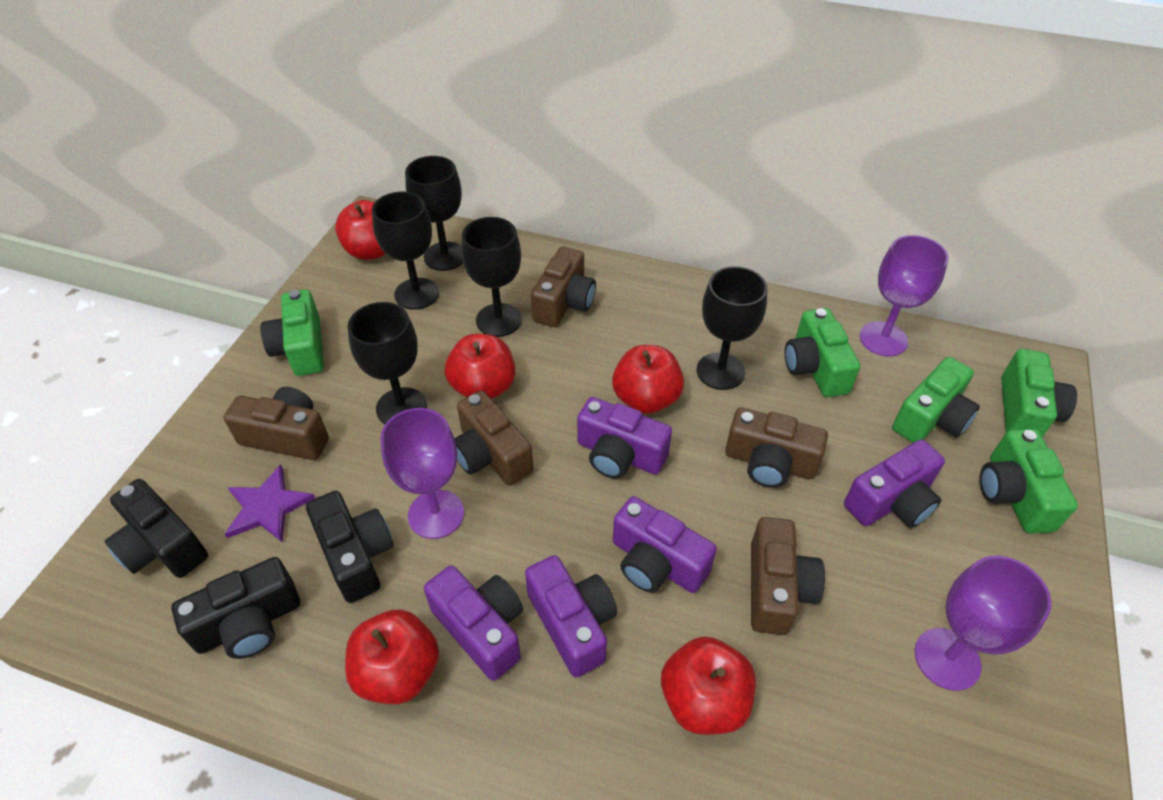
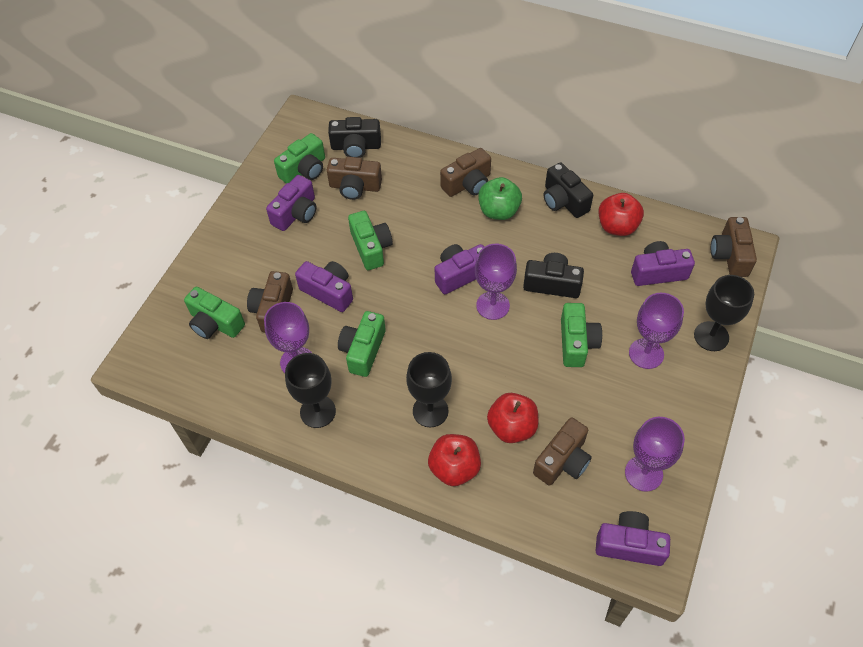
black goblet: 5 -> 3
green apple: 0 -> 1
purple goblet: 3 -> 4
purple star: 1 -> 0
red apple: 5 -> 3

